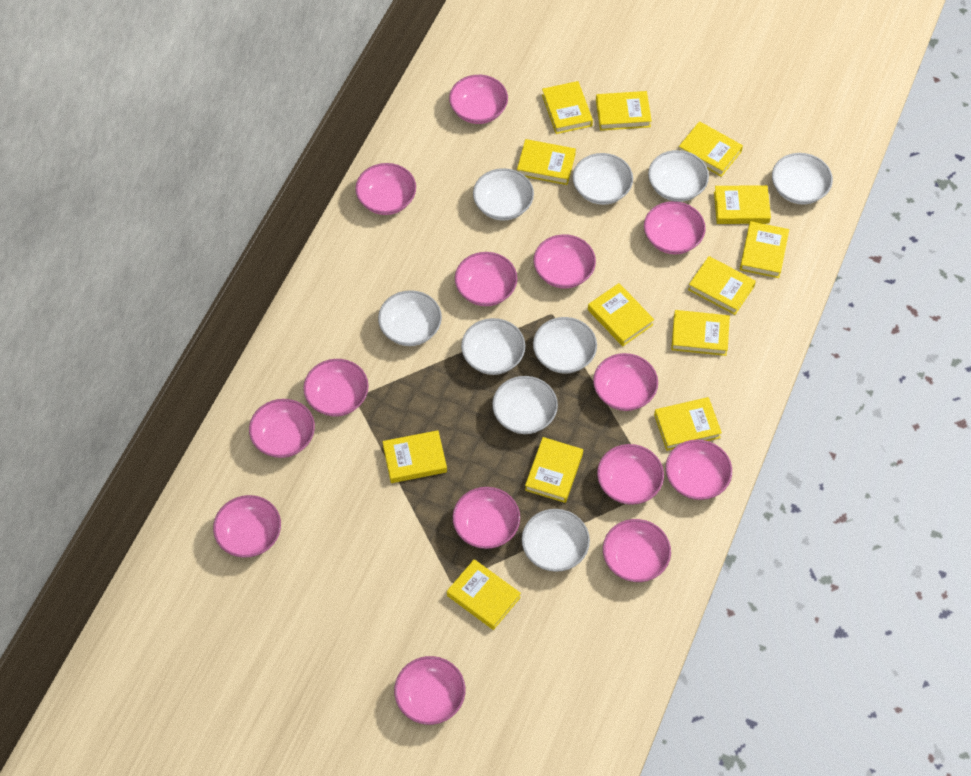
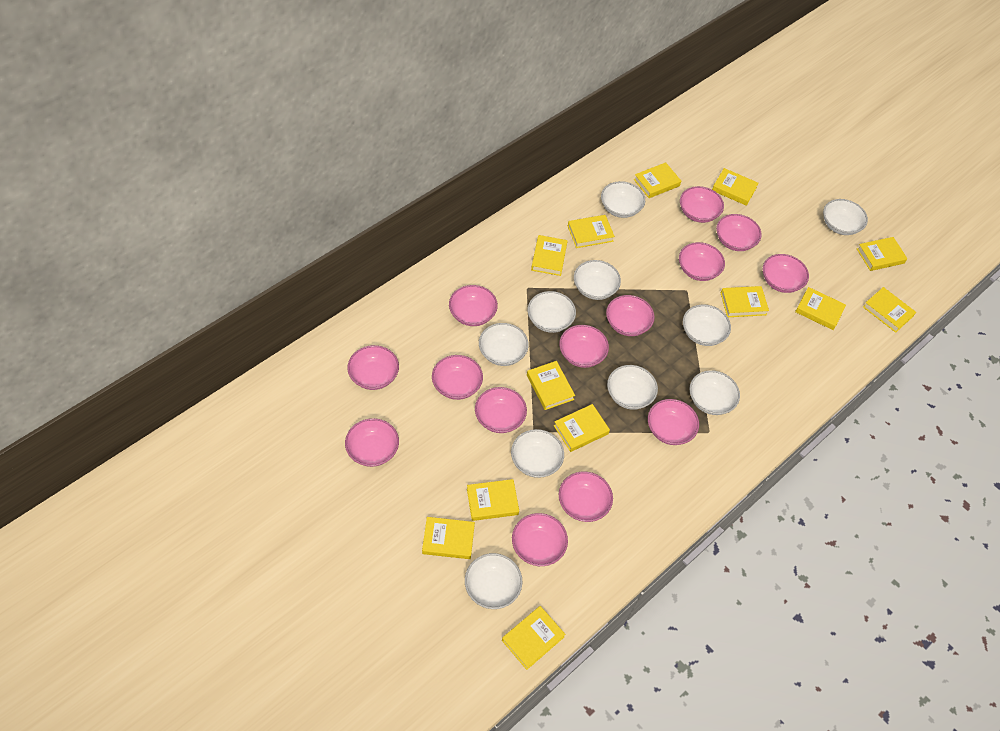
white bowl: 9 -> 10

